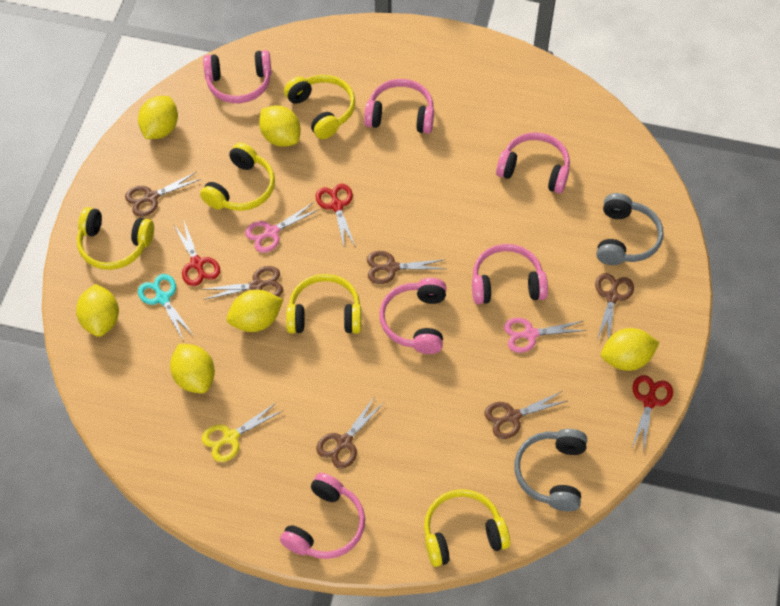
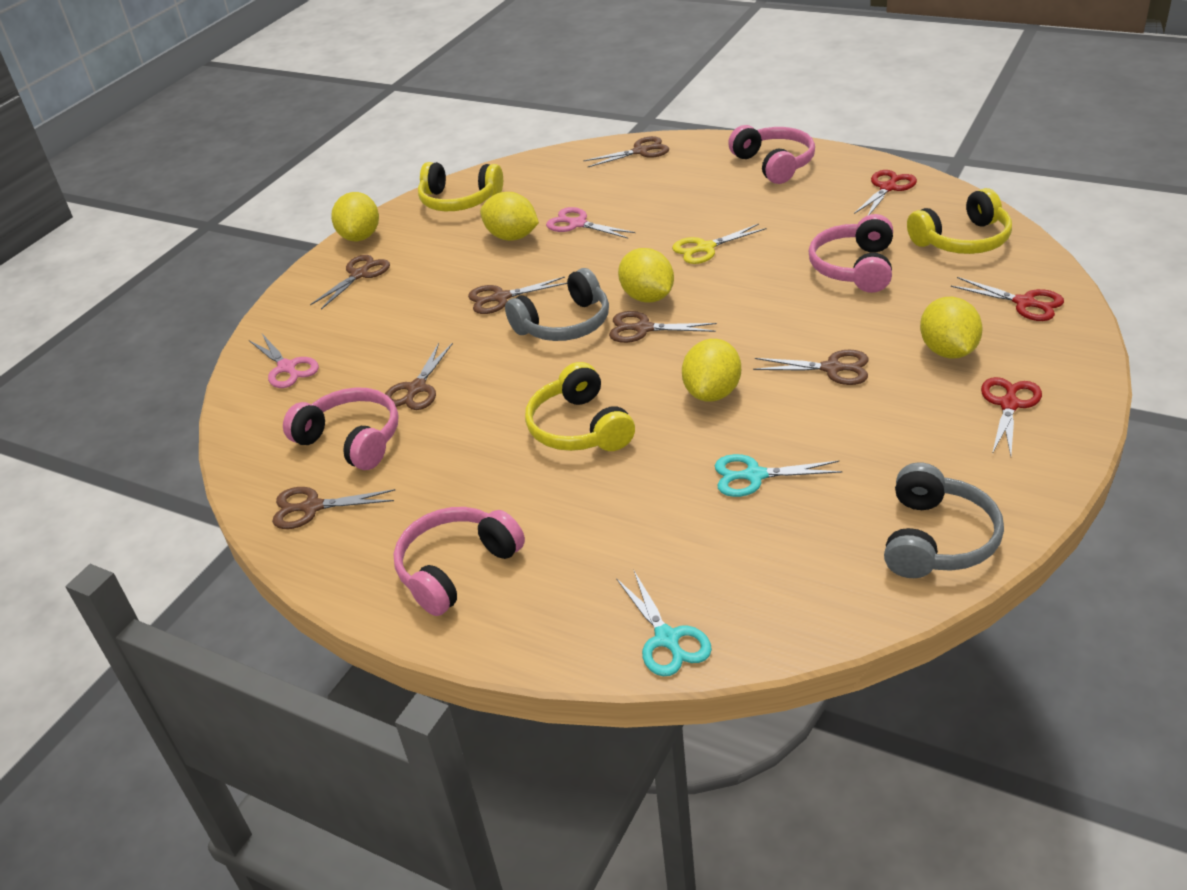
brown scissors: 6 -> 7
pink headphones: 6 -> 4
turquoise scissors: 1 -> 2
yellow headphones: 5 -> 3
yellow lemon: 6 -> 5

